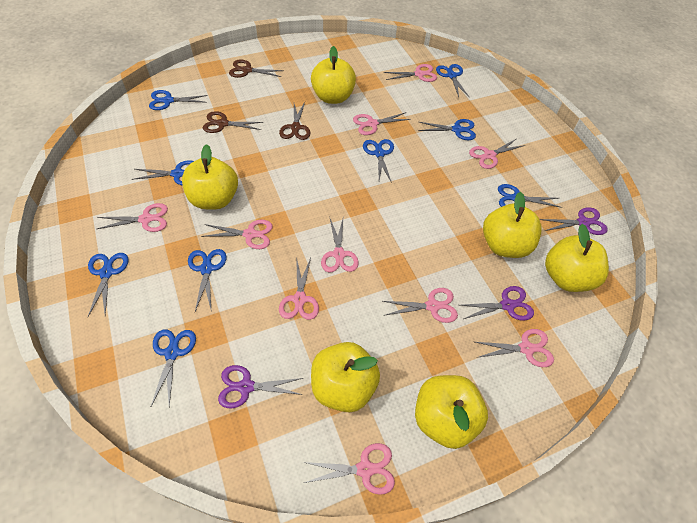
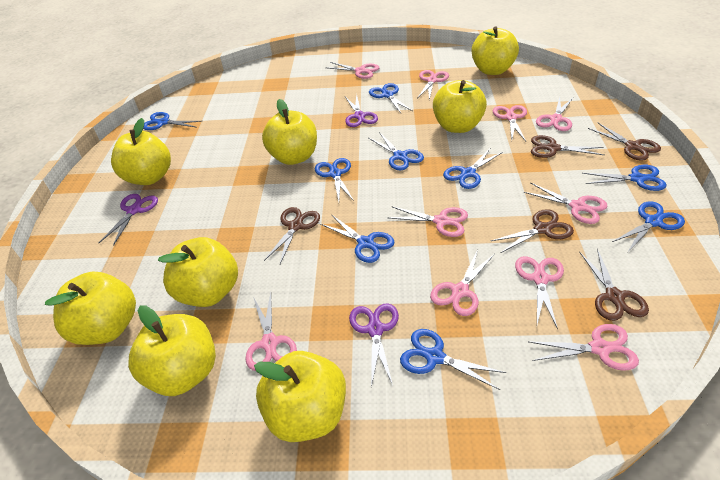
brown scissors: 3 -> 5
yellow apple: 6 -> 8

